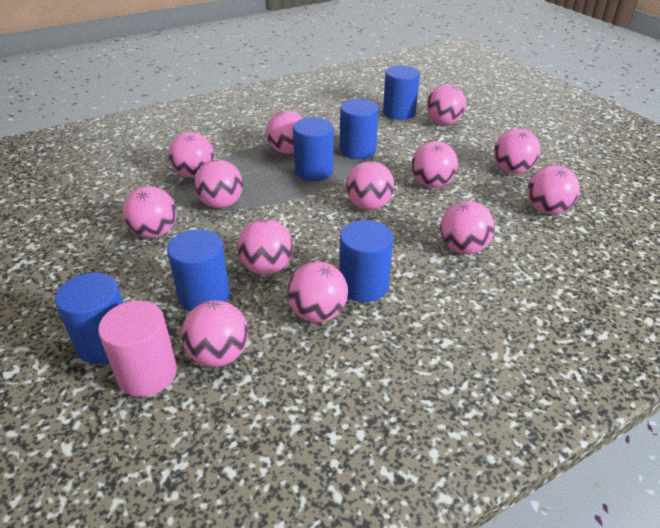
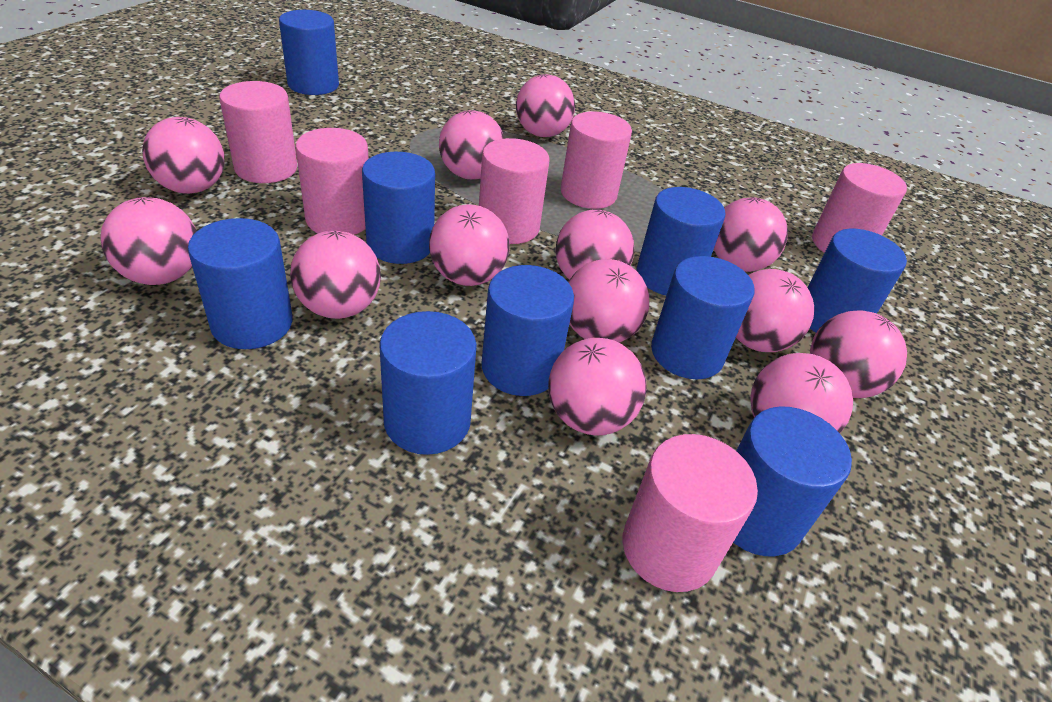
blue cylinder: 6 -> 9
pink cylinder: 1 -> 6

